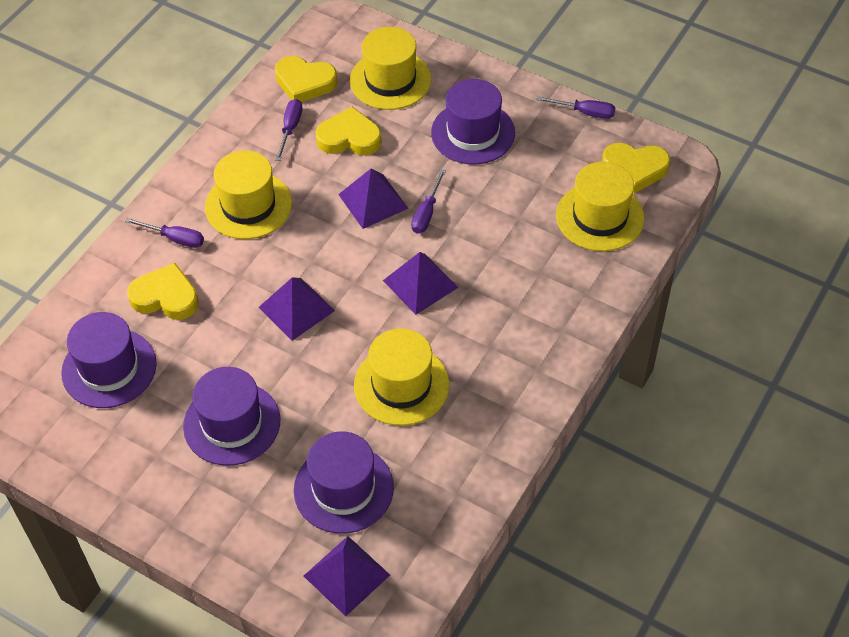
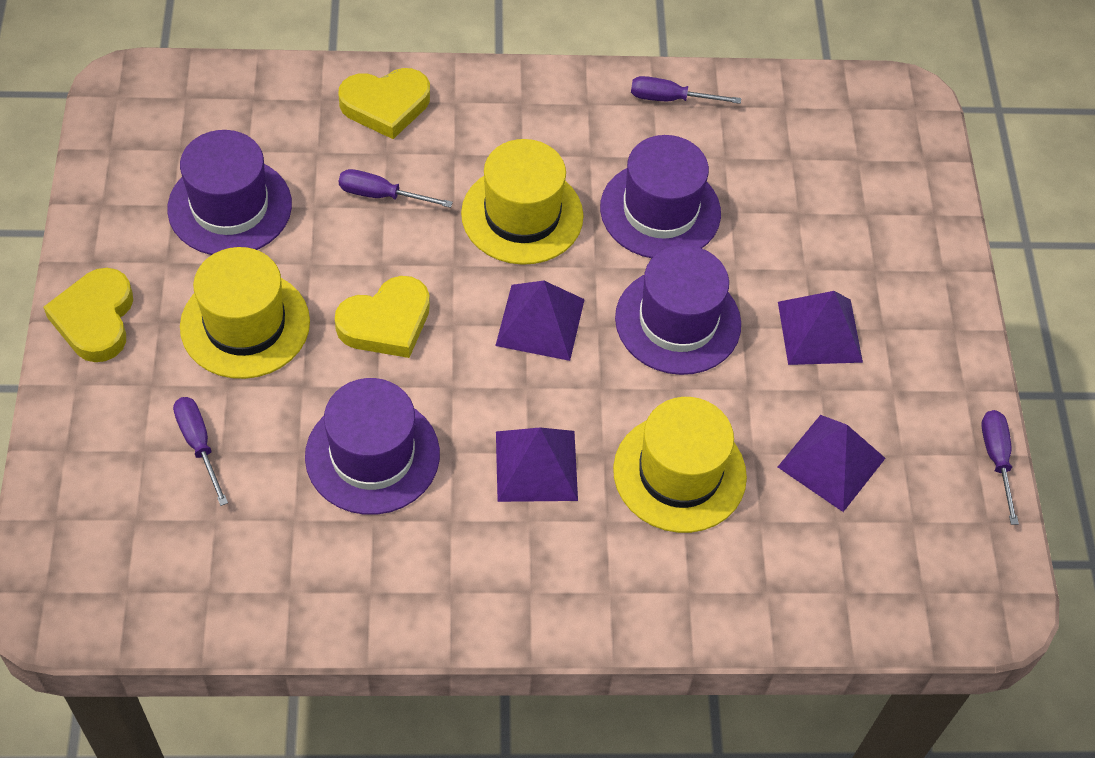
yellow hat: 4 -> 3
yellow heart: 4 -> 3

